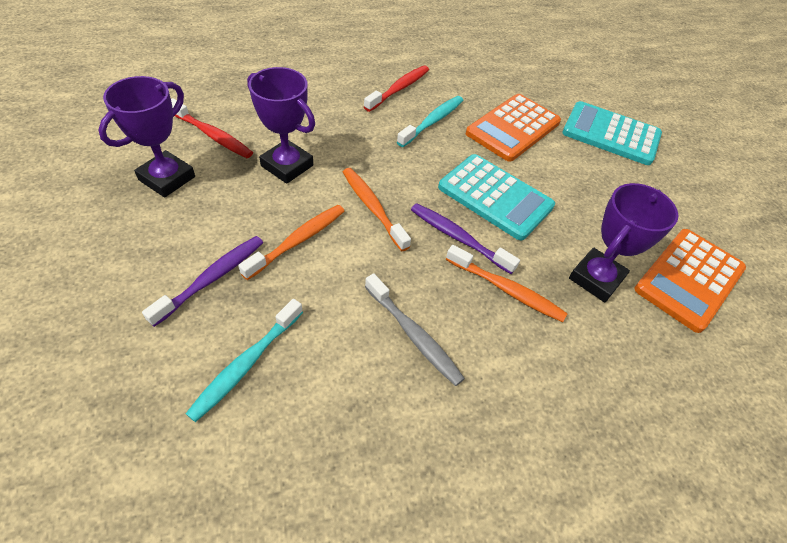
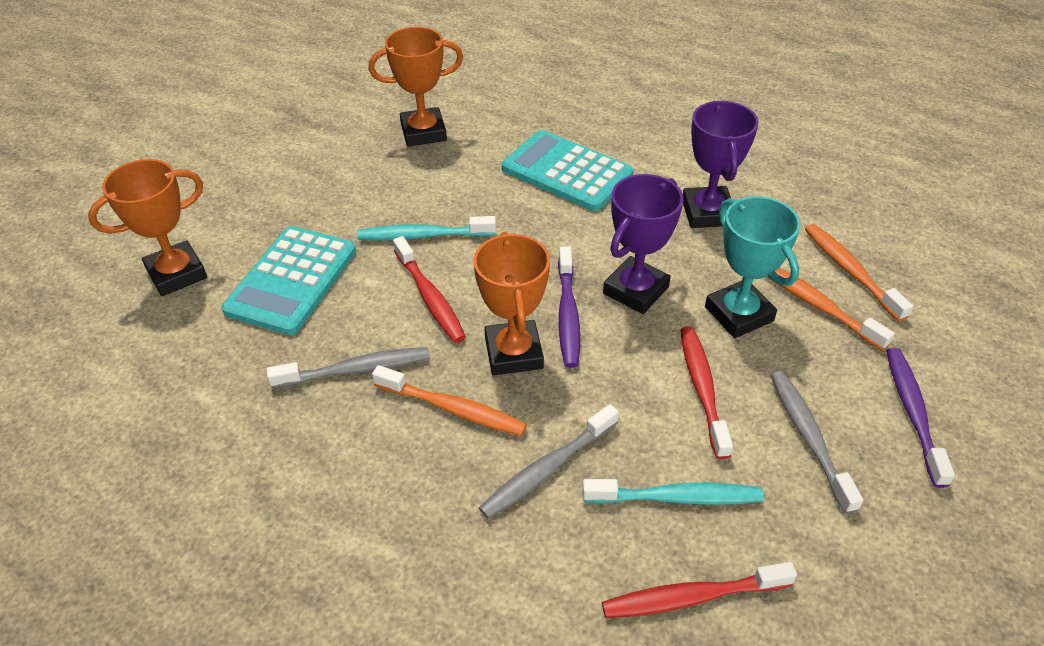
grey toothbrush: 1 -> 3
orange calculator: 2 -> 0
orange trophy: 0 -> 3
purple trophy: 3 -> 2
red toothbrush: 2 -> 3
turquoise trophy: 0 -> 1

